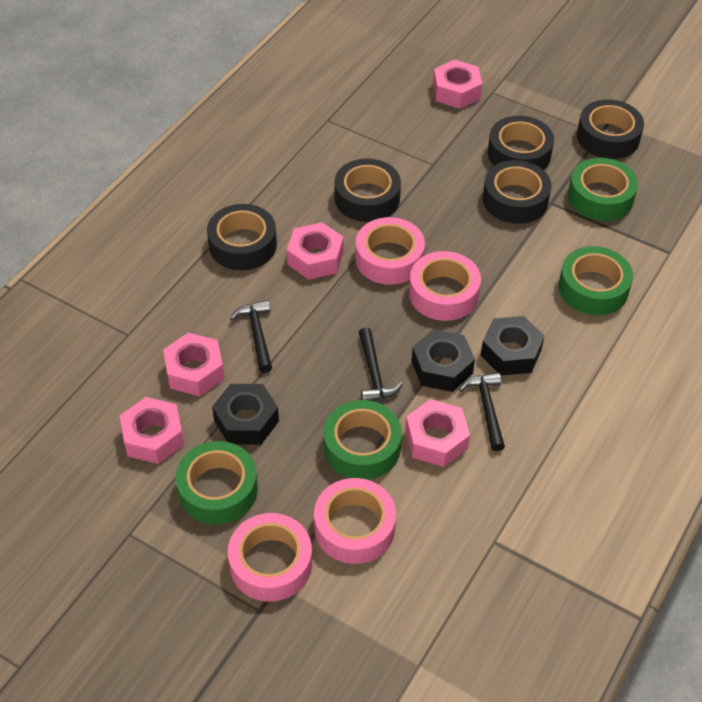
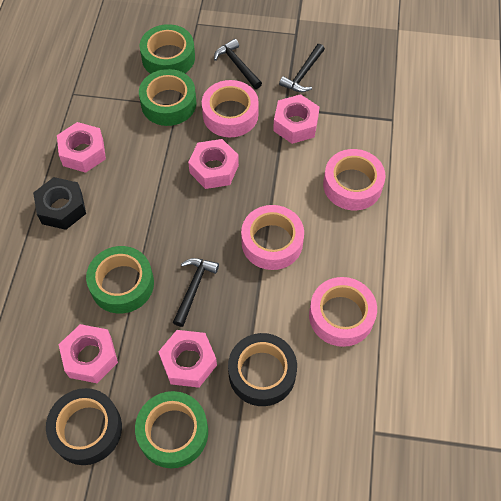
black nut: 3 -> 1
black tape: 5 -> 2

